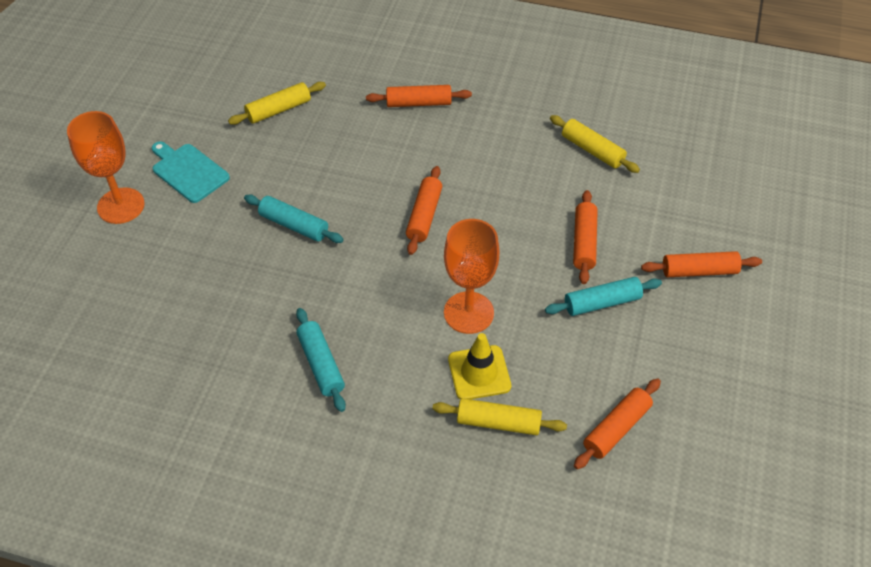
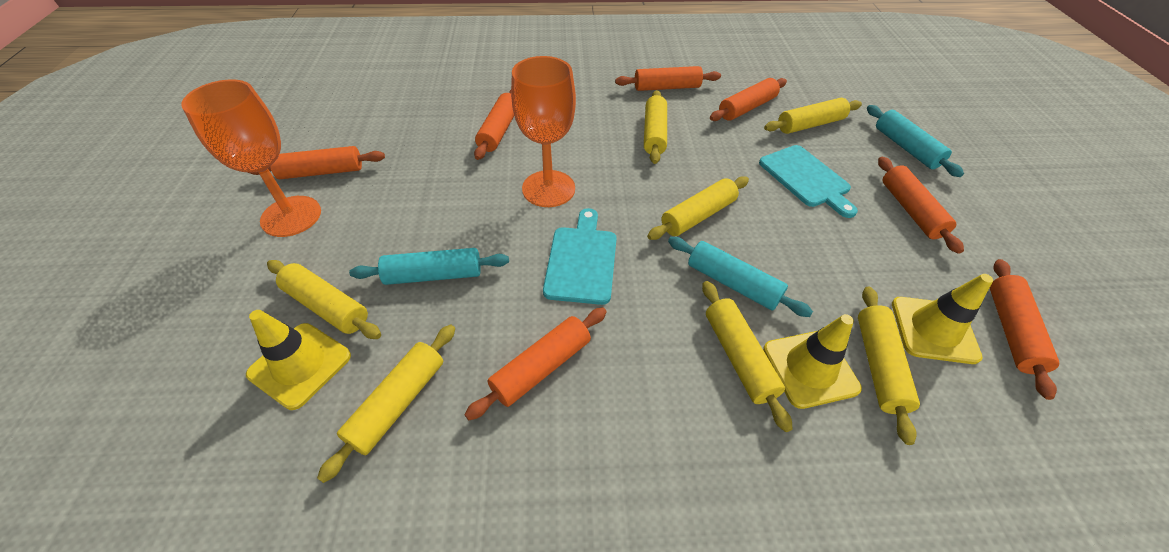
orange rolling pin: 5 -> 7
turquoise cutting board: 1 -> 2
yellow rolling pin: 3 -> 7
yellow traffic cone: 1 -> 3

